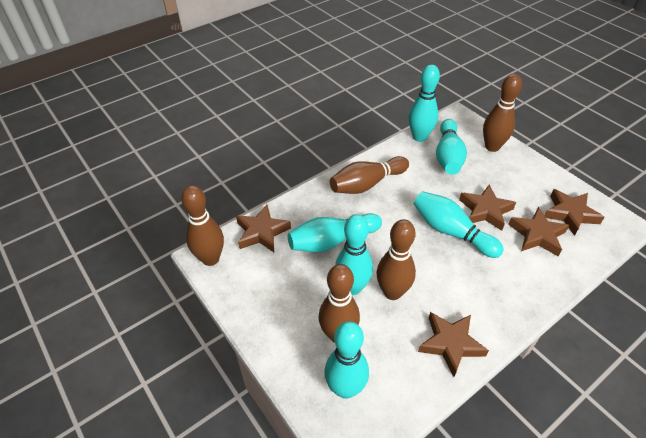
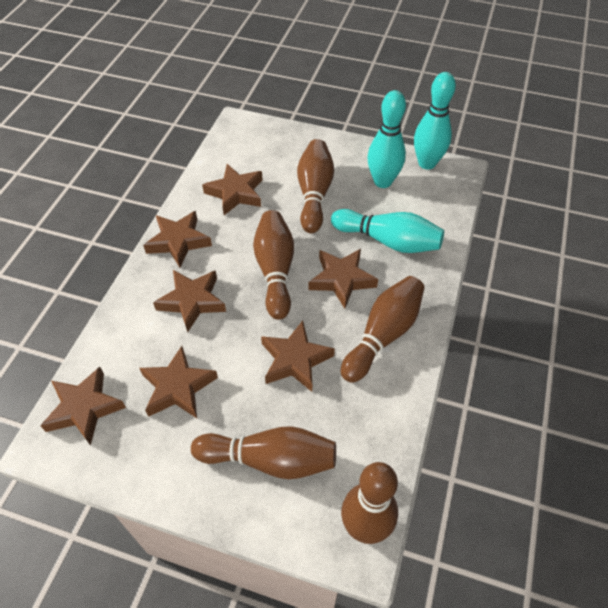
brown star: 5 -> 7
turquoise bowling pin: 6 -> 3

